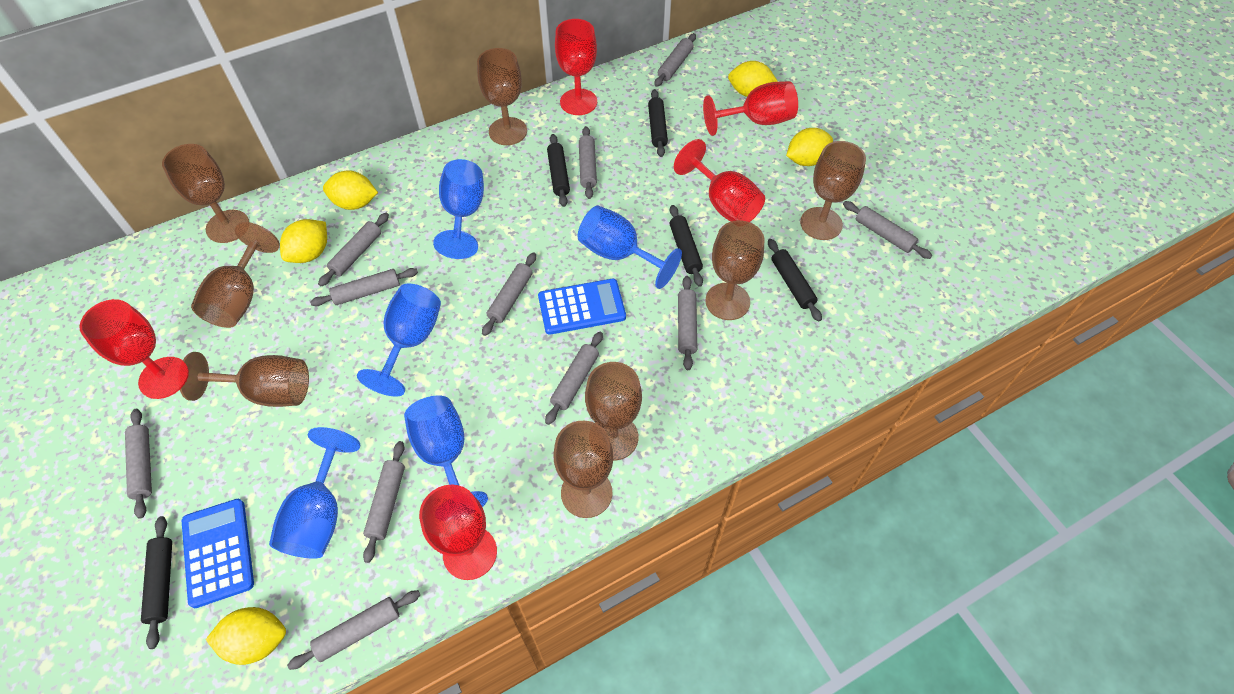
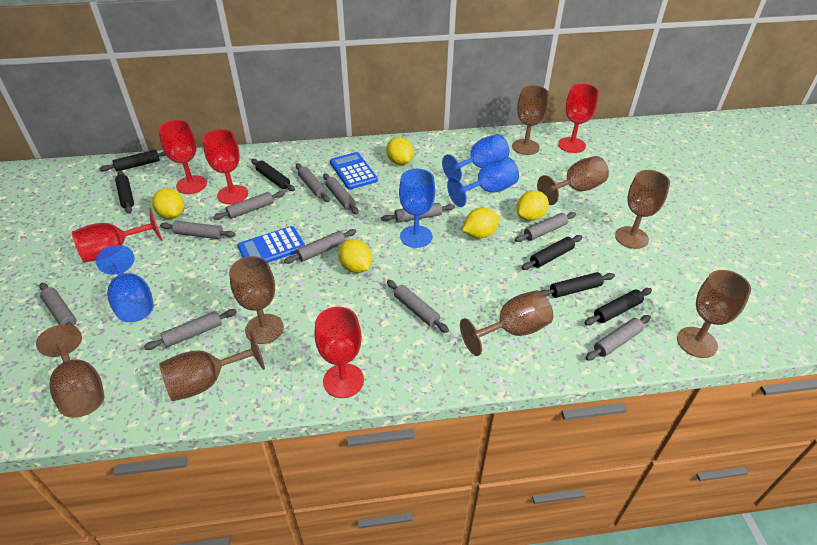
black rolling pin: 5 -> 6
blue goblet: 5 -> 4

